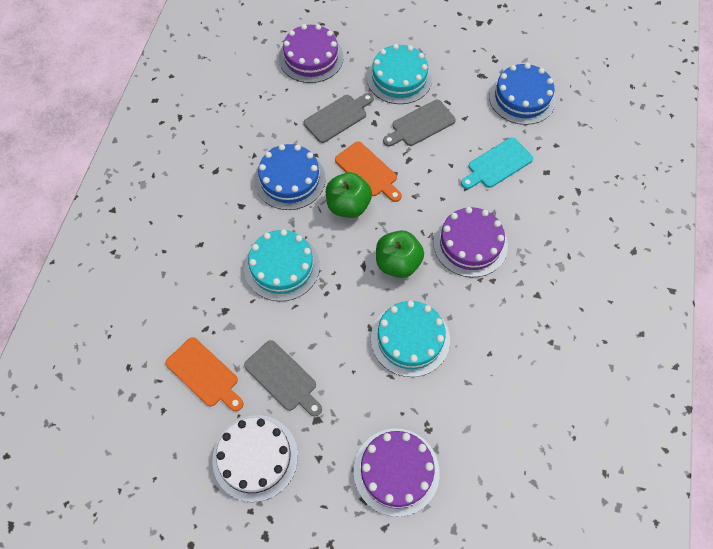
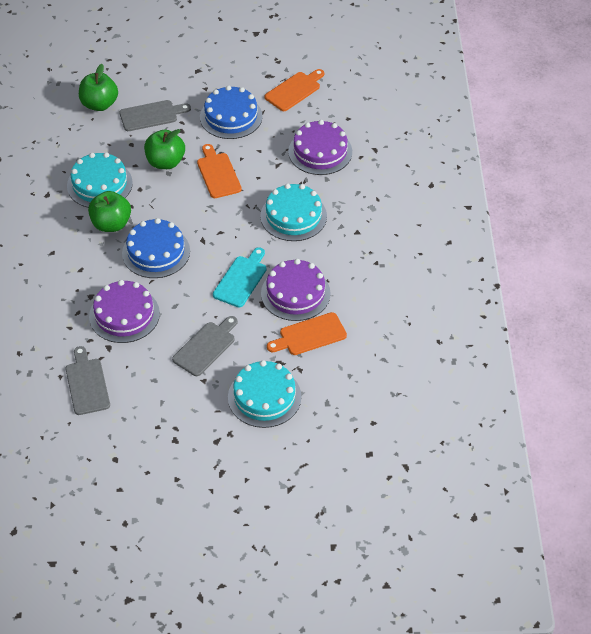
green apple: 2 -> 3
orange cutting board: 2 -> 3
white cake: 1 -> 0

